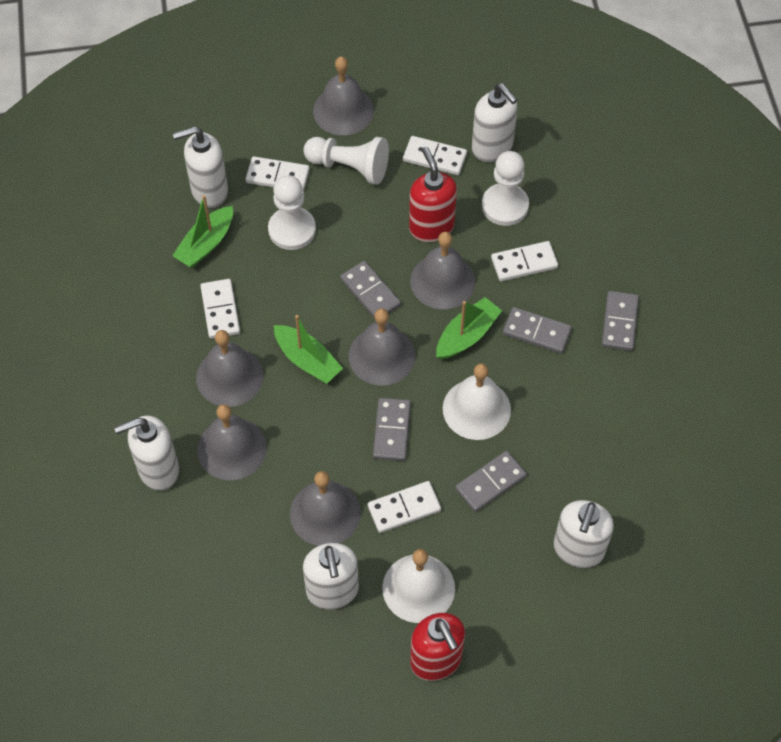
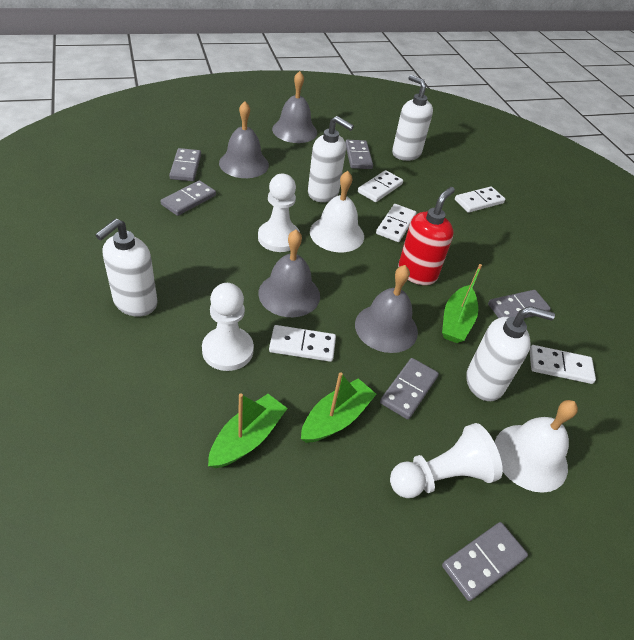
grey bell: 6 -> 4
grey domino: 5 -> 6
red soap dispenser: 2 -> 1
white soap dispenser: 5 -> 4

